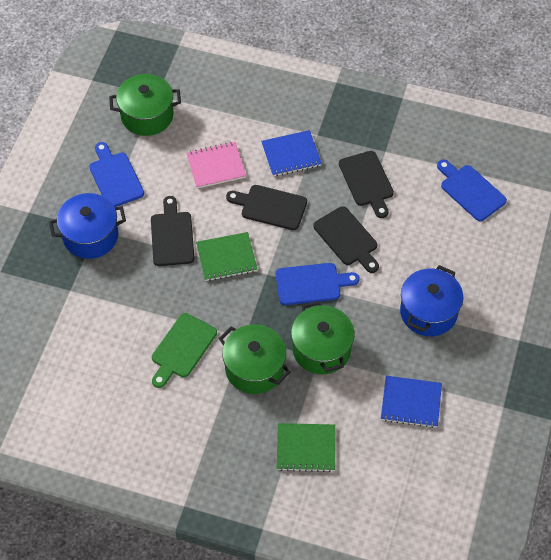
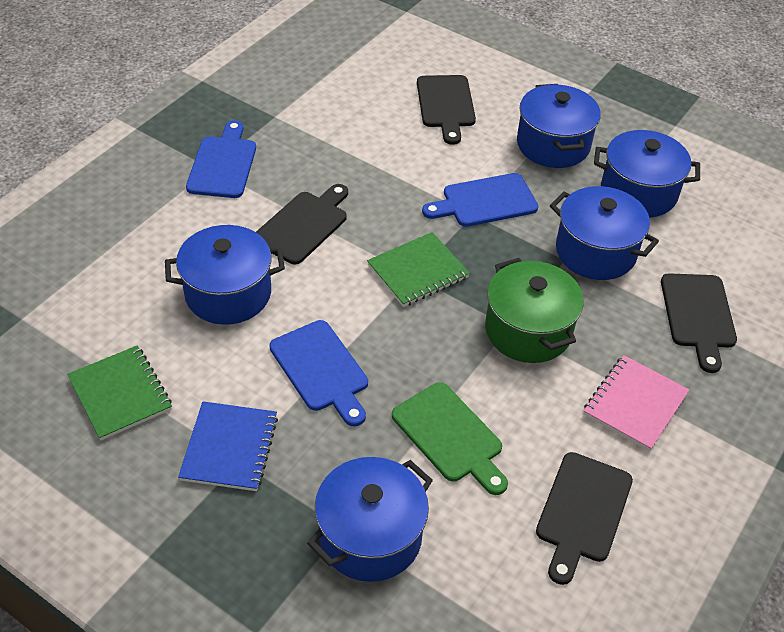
blue notebook: 2 -> 1
blue pot: 2 -> 5
green pot: 3 -> 1

